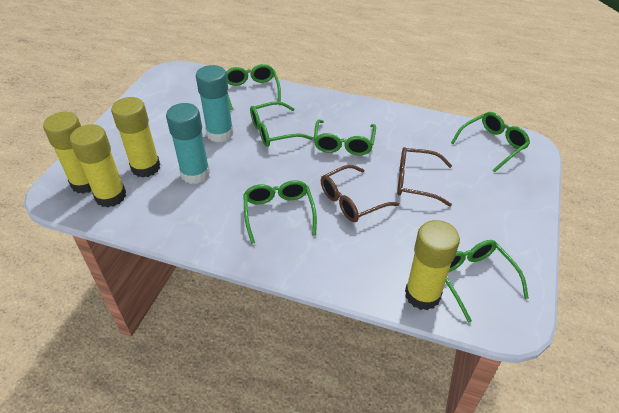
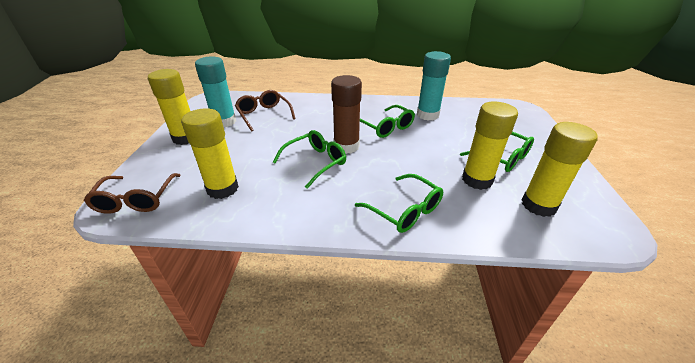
brown glue stick: 0 -> 1
green glasses: 6 -> 4

